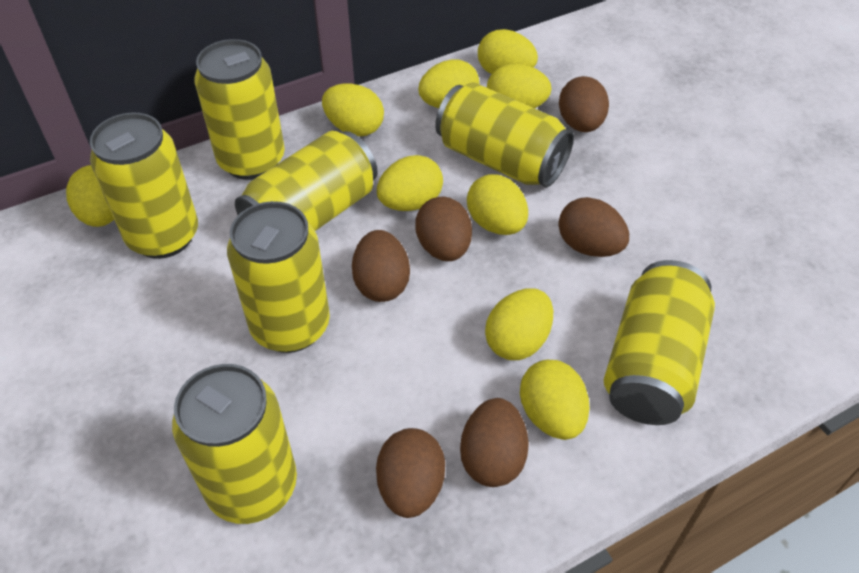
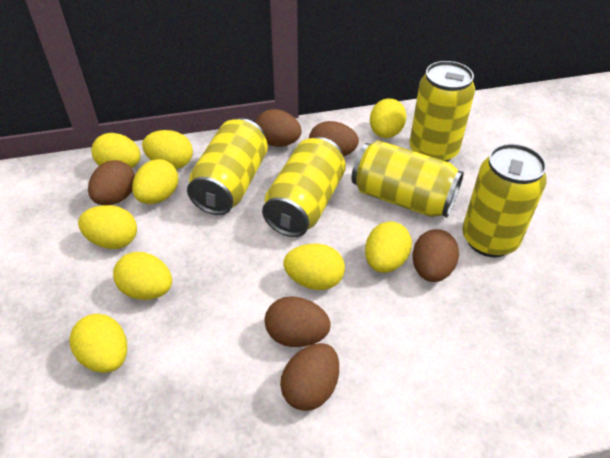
yellow can: 7 -> 5

